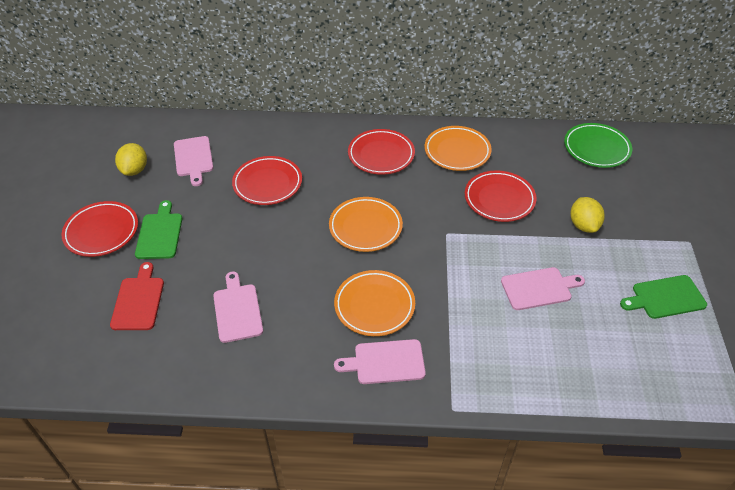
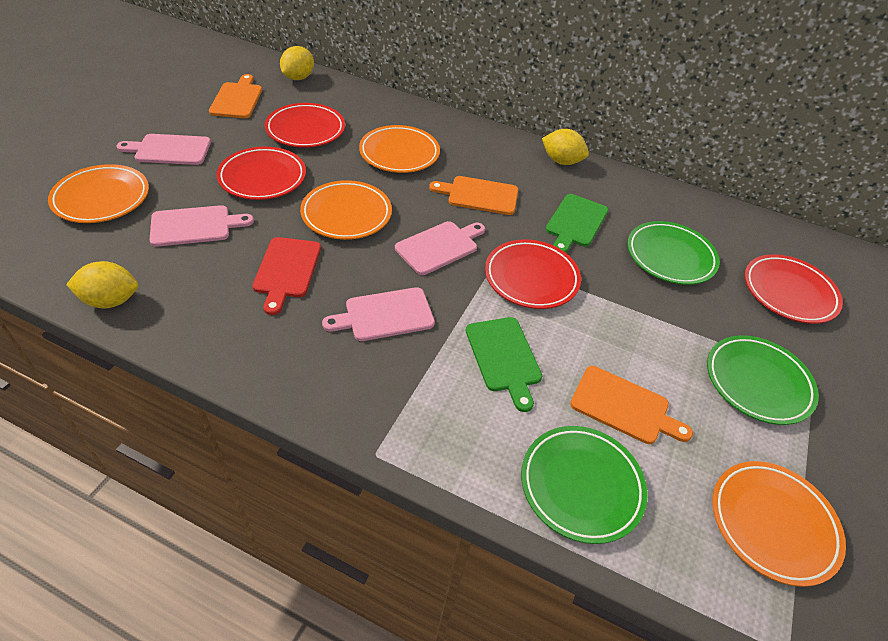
green plate: 1 -> 3
orange cutting board: 0 -> 3
orange plate: 3 -> 4
yellow lemon: 2 -> 3

